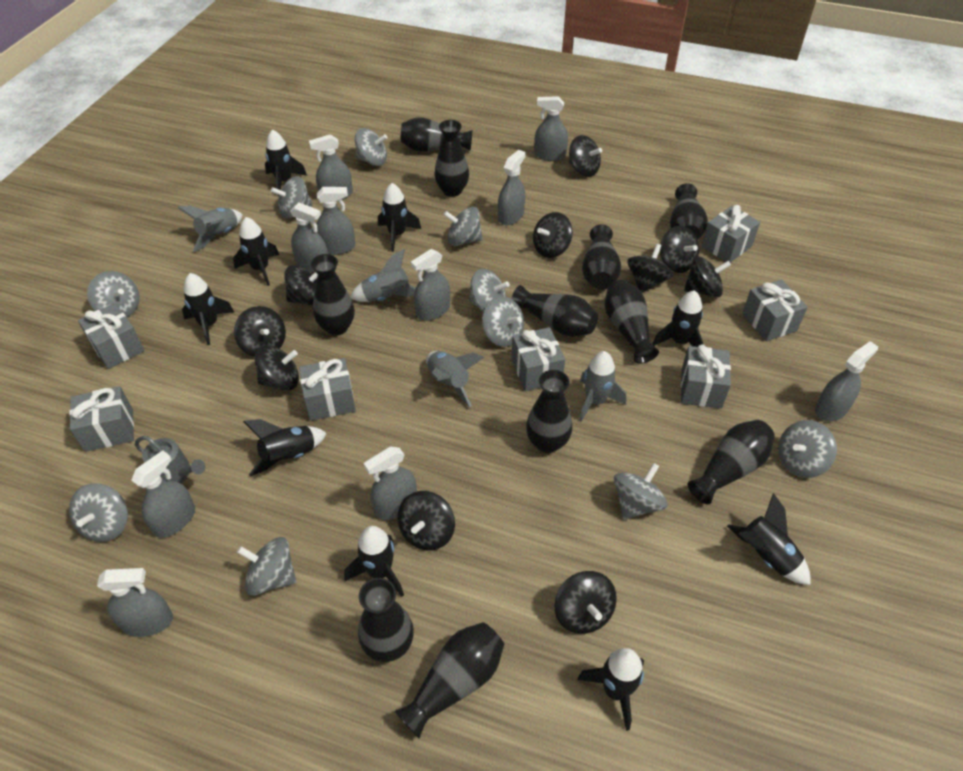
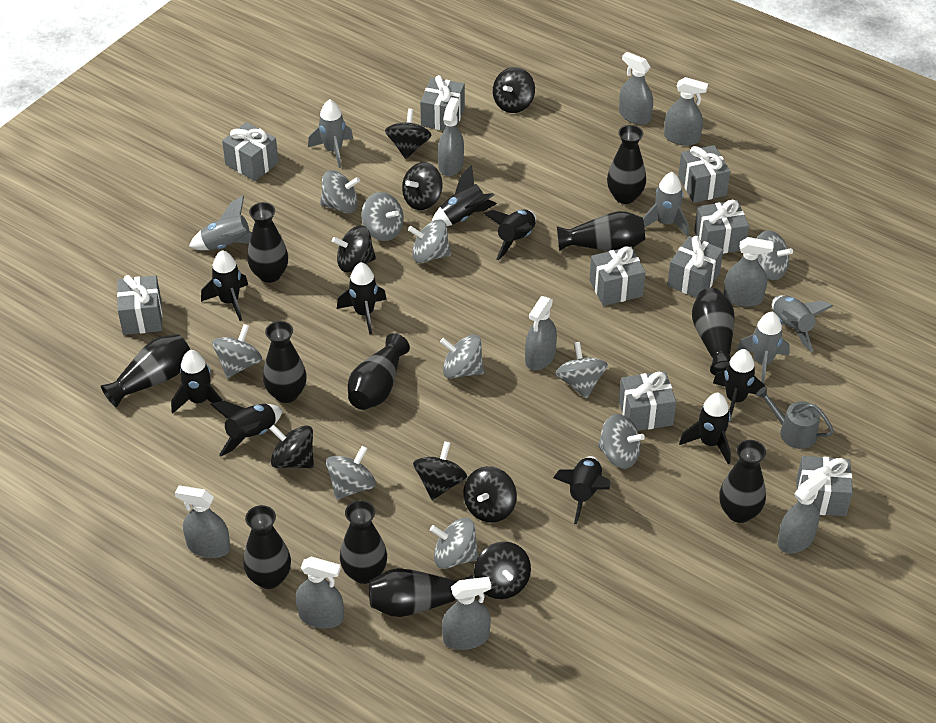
black spinning top: 10 -> 8
grey gift: 7 -> 9
grey rocket: 4 -> 5
grey spray bottle: 10 -> 9

